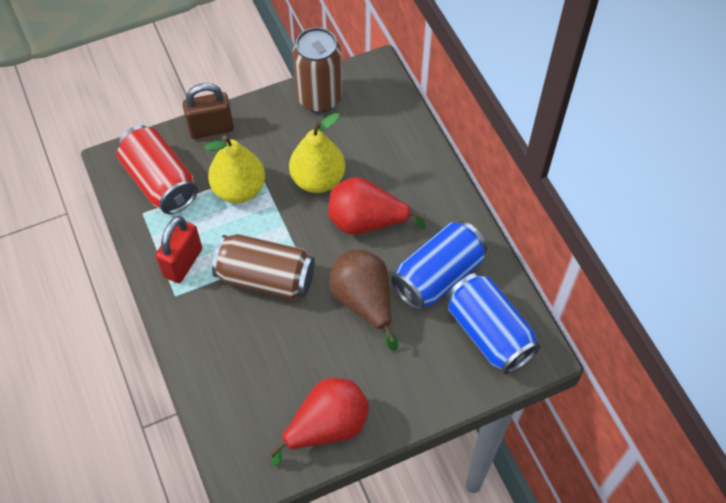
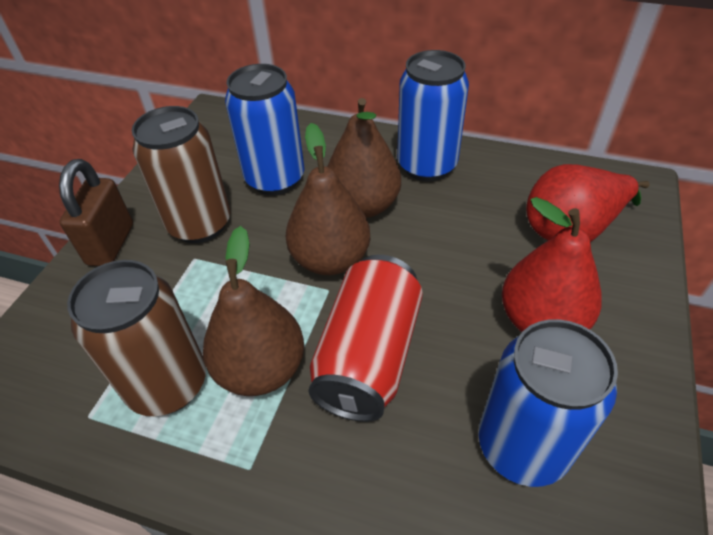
blue can: 2 -> 3
brown pear: 1 -> 3
red padlock: 1 -> 0
yellow pear: 2 -> 0

